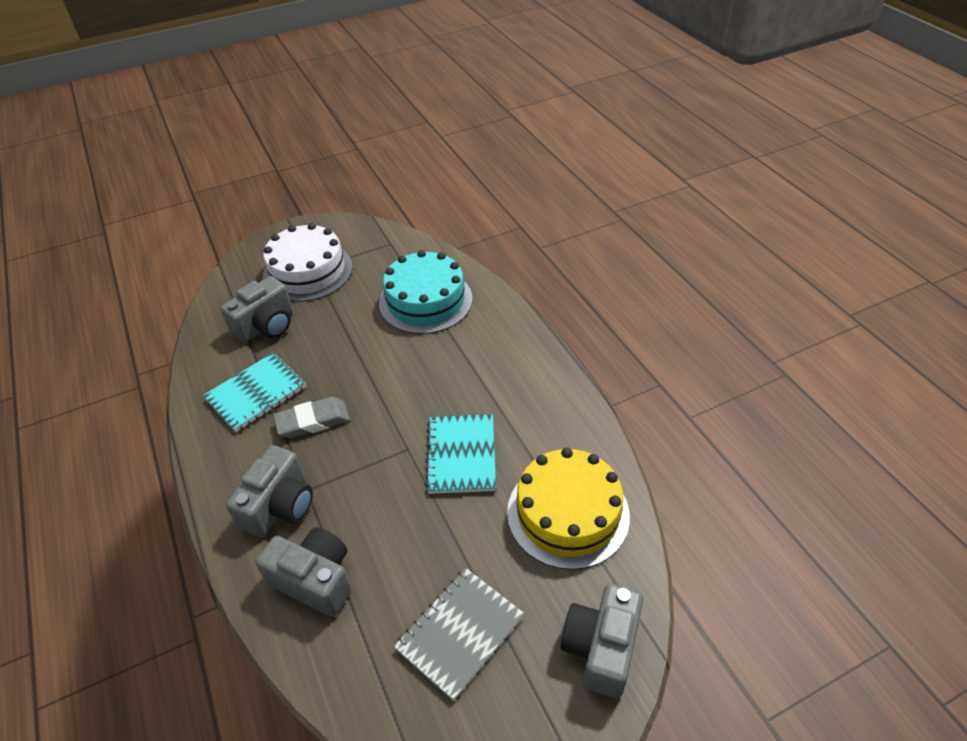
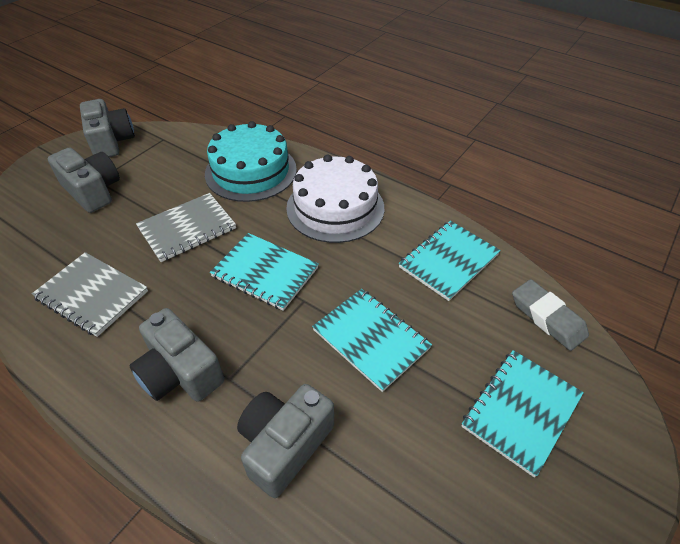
grey notebook: 1 -> 2
turquoise notebook: 2 -> 4
yellow cake: 1 -> 0

